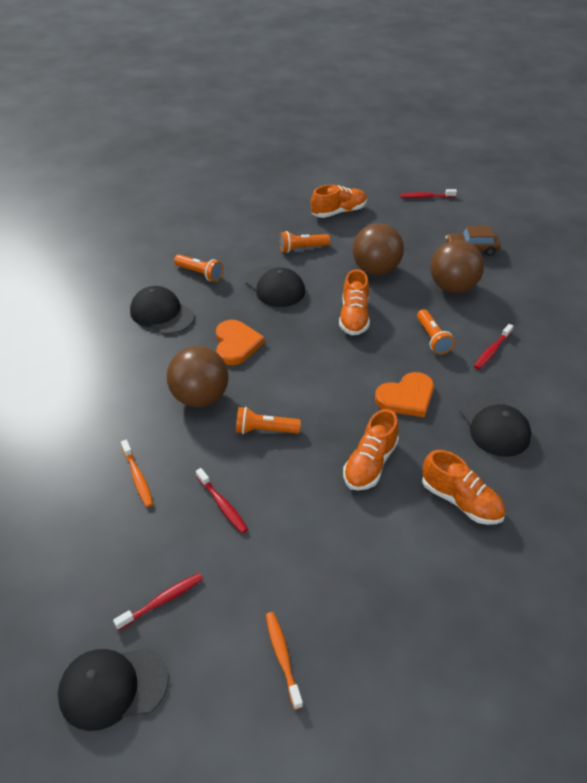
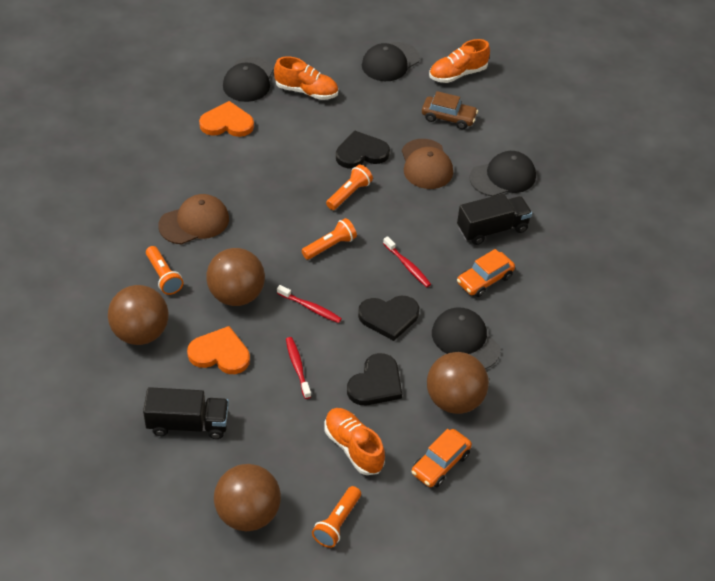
black heart: 0 -> 3
black truck: 0 -> 2
brown ball: 3 -> 4
brown cap: 0 -> 2
orange car: 0 -> 2
orange shoe: 4 -> 3
orange toothbrush: 2 -> 0
red toothbrush: 4 -> 3

